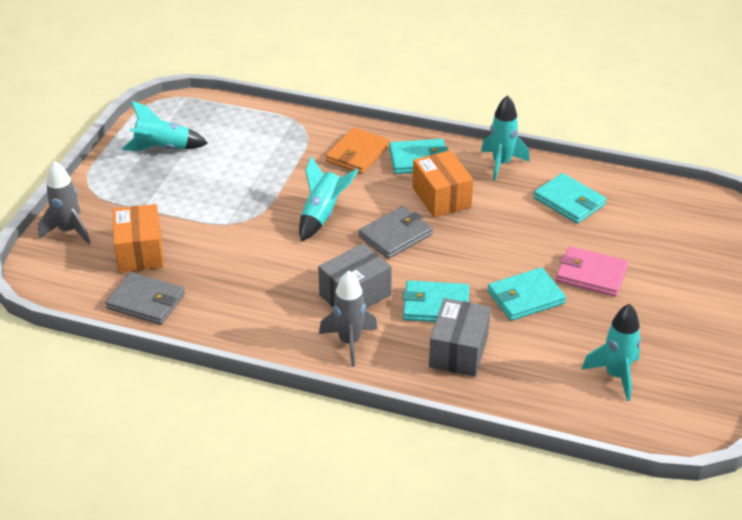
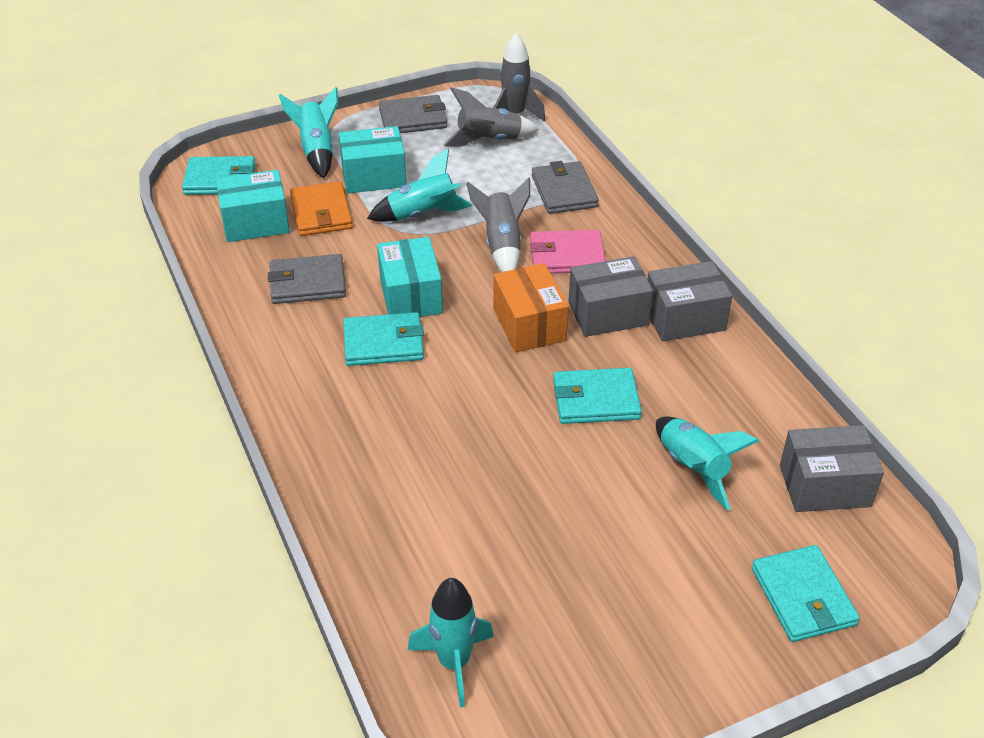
grey box: 2 -> 3
grey rocket: 2 -> 3
grey wallet: 2 -> 3
orange box: 2 -> 1
turquoise box: 0 -> 3

